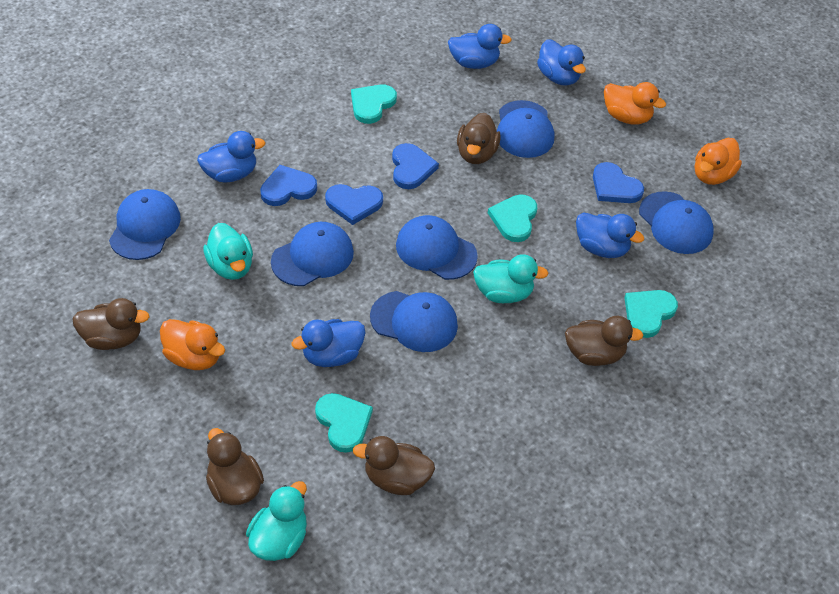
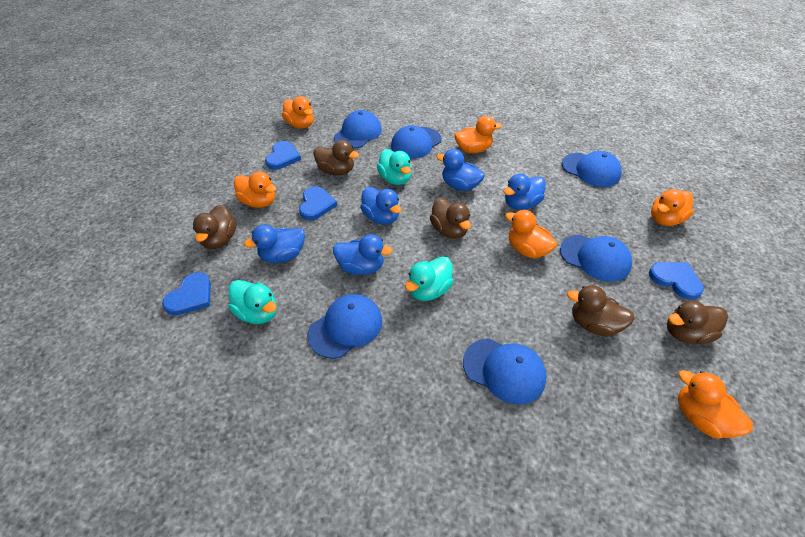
orange duck: 3 -> 6
turquoise heart: 4 -> 0

